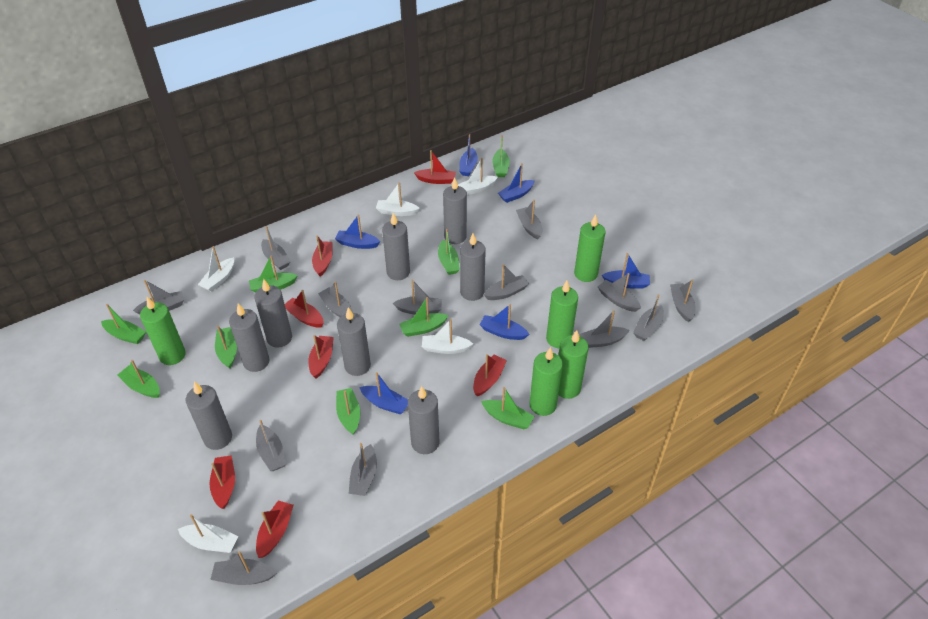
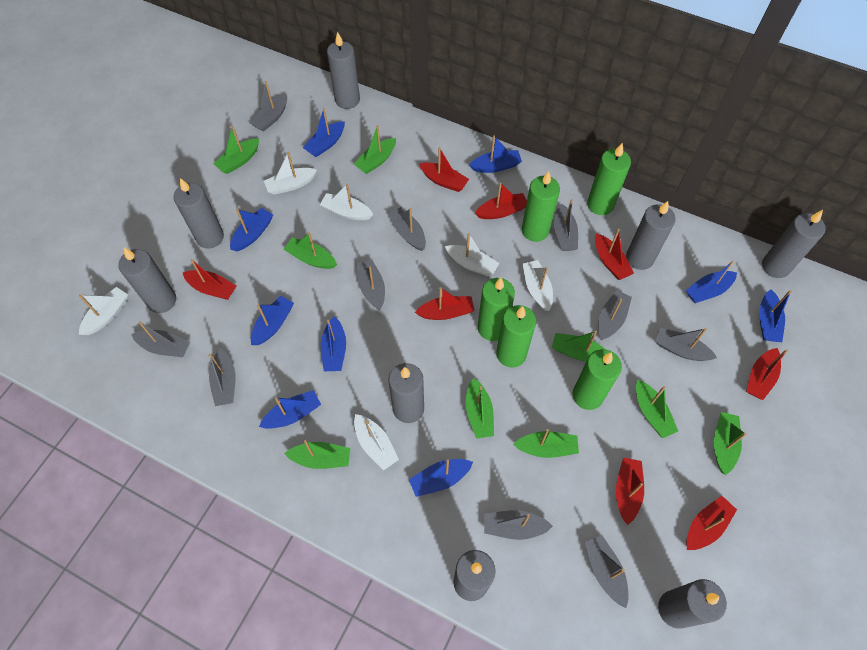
blue boat: 6 -> 9
grey boat: 13 -> 10
red boat: 7 -> 8
white boat: 5 -> 6

